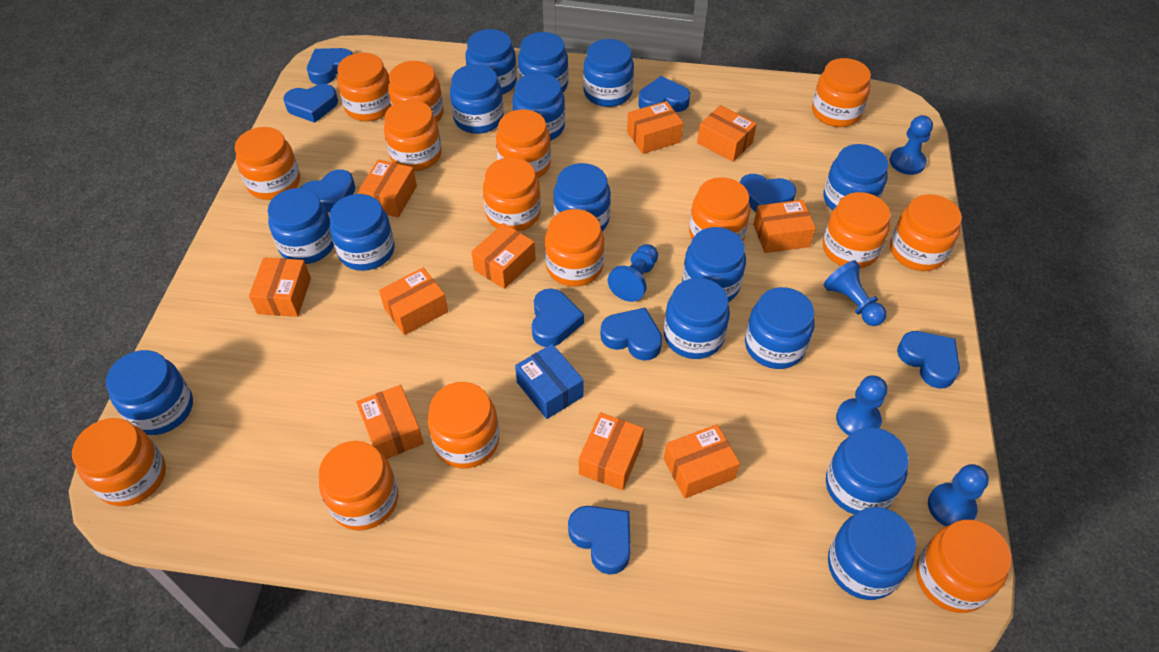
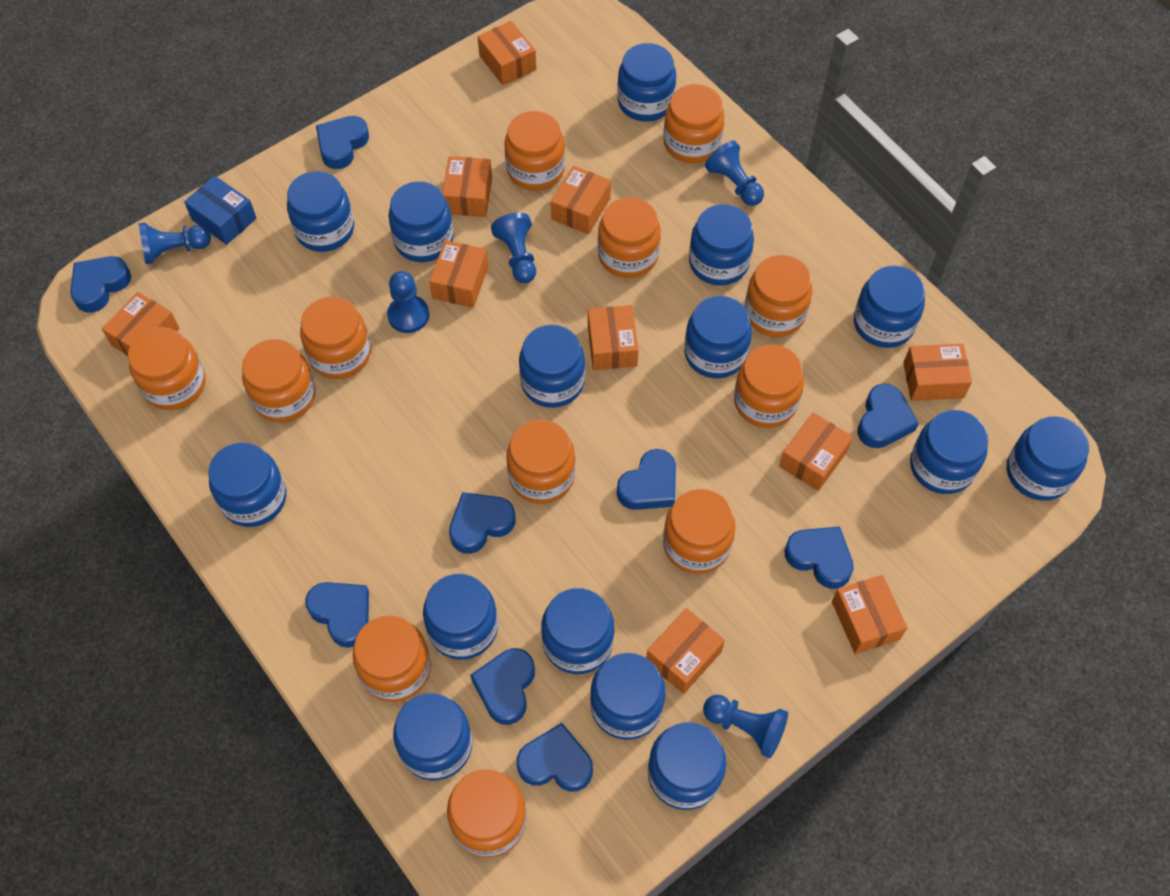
orange jar: 15 -> 12

